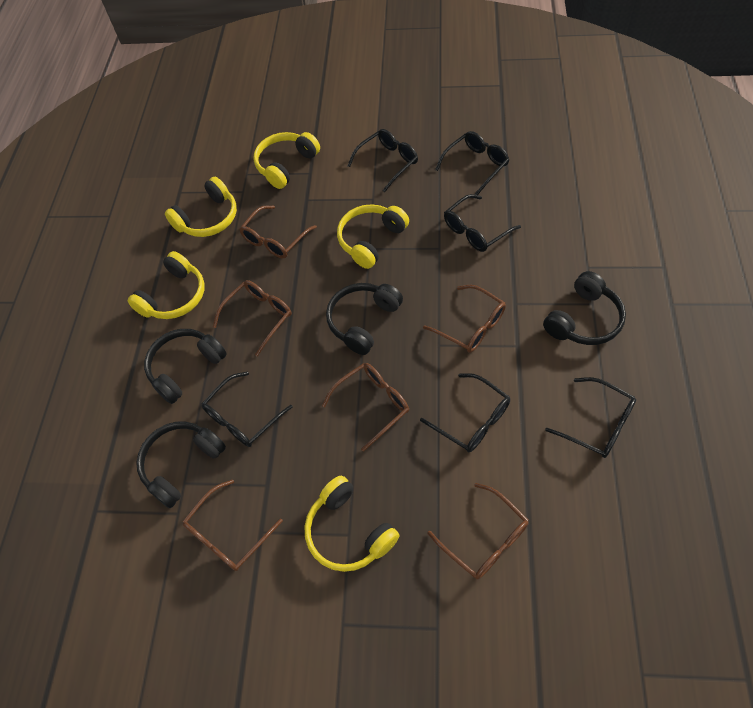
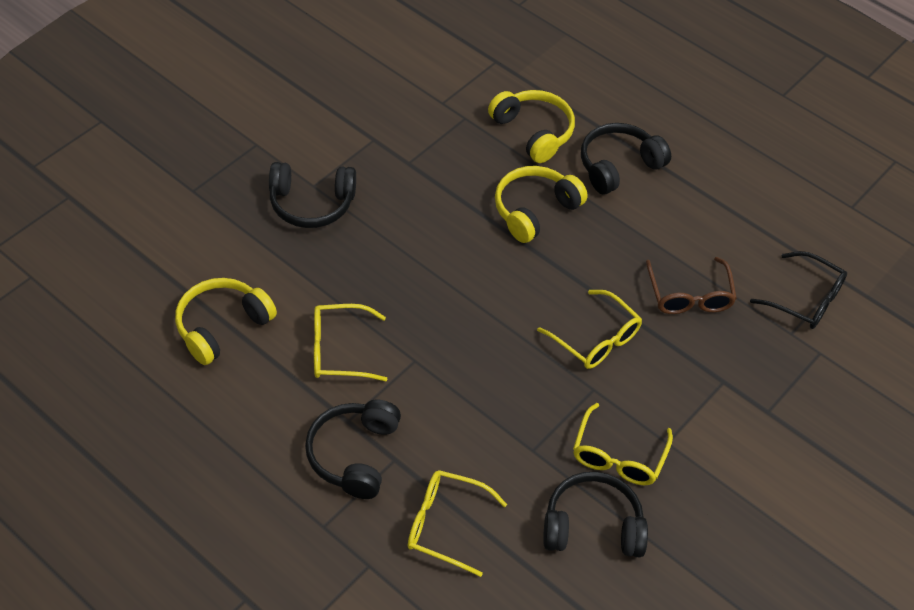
black glasses: 6 -> 1
brown glasses: 6 -> 1
yellow glasses: 0 -> 4
yellow headphones: 5 -> 3

